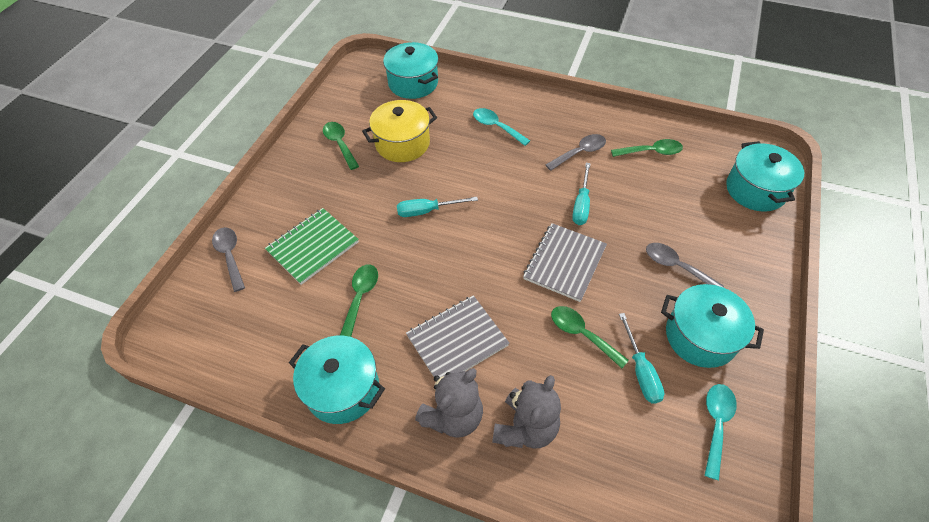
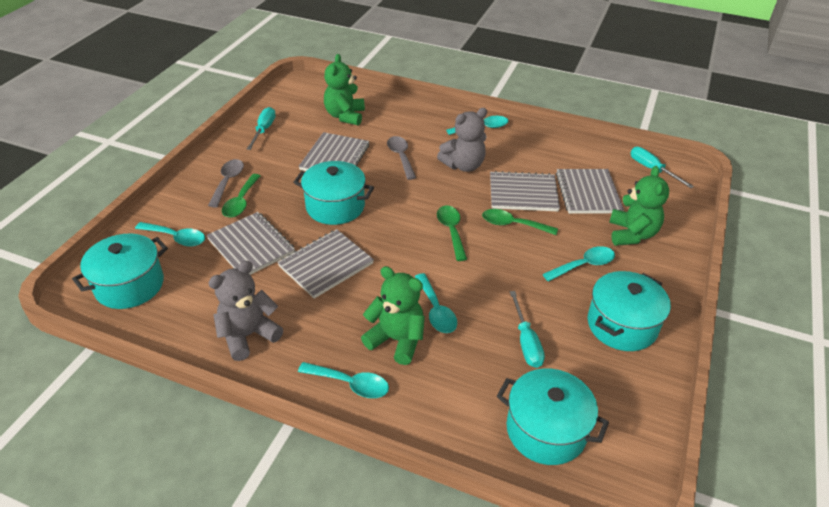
green notebook: 1 -> 0
green spoon: 4 -> 3
green teddy bear: 0 -> 3
grey notebook: 2 -> 5
grey spoon: 3 -> 2
turquoise spoon: 2 -> 5
yellow pot: 1 -> 0

